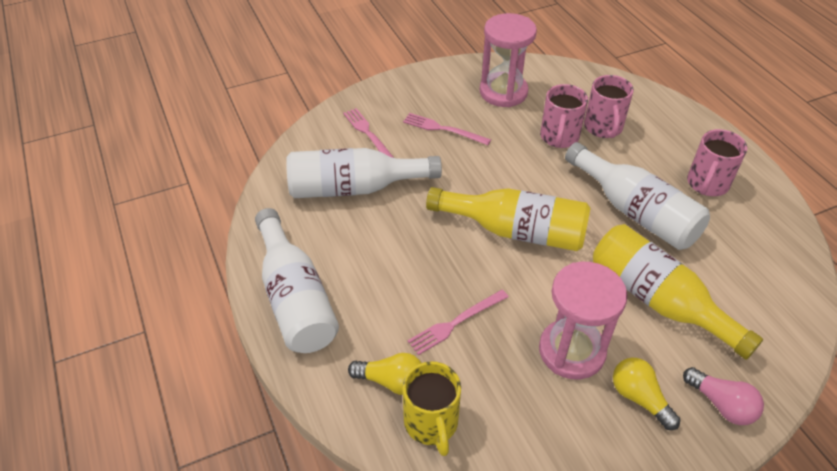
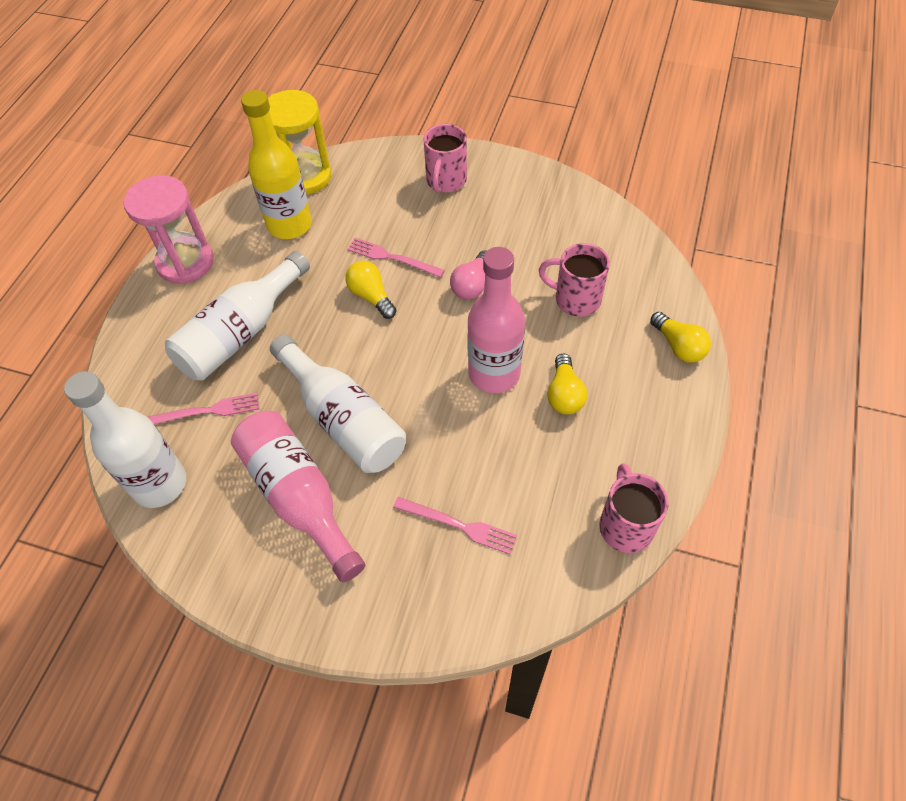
pink bottle: 0 -> 2
pink hourglass: 2 -> 1
yellow bottle: 2 -> 1
yellow hourglass: 0 -> 1
yellow light bulb: 2 -> 3
yellow mug: 1 -> 0

